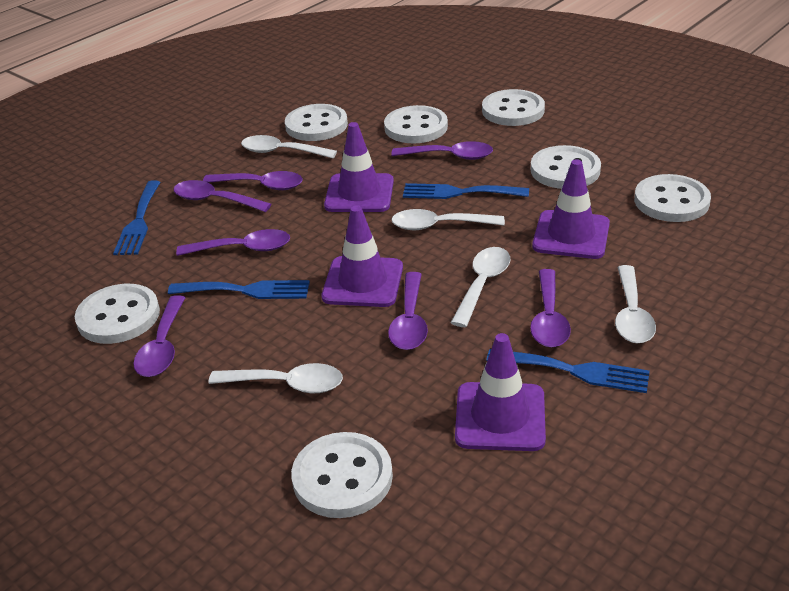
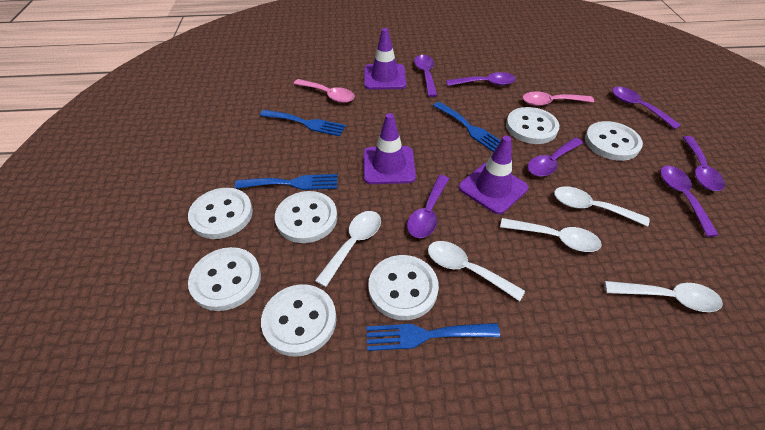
pink spoon: 0 -> 2
purple traffic cone: 4 -> 3

